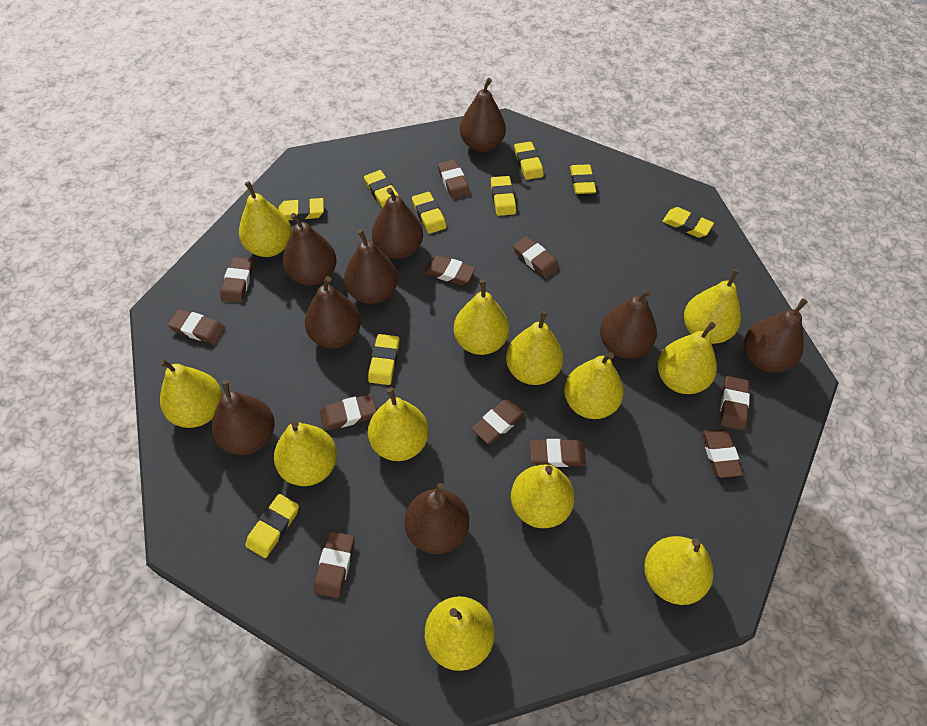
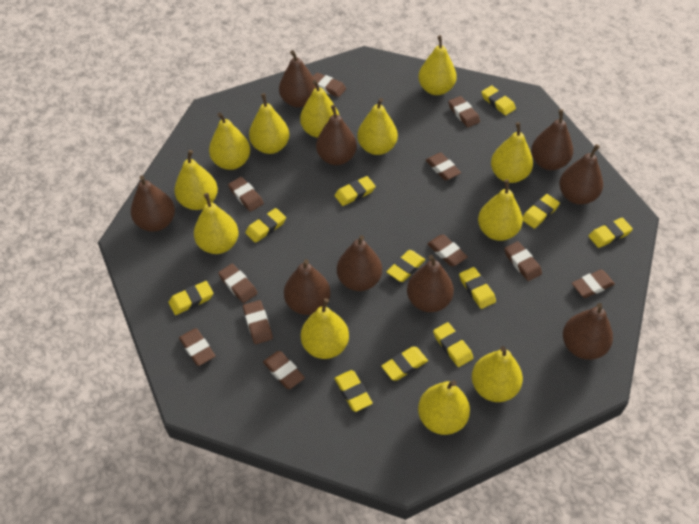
yellow eraser: 9 -> 11

